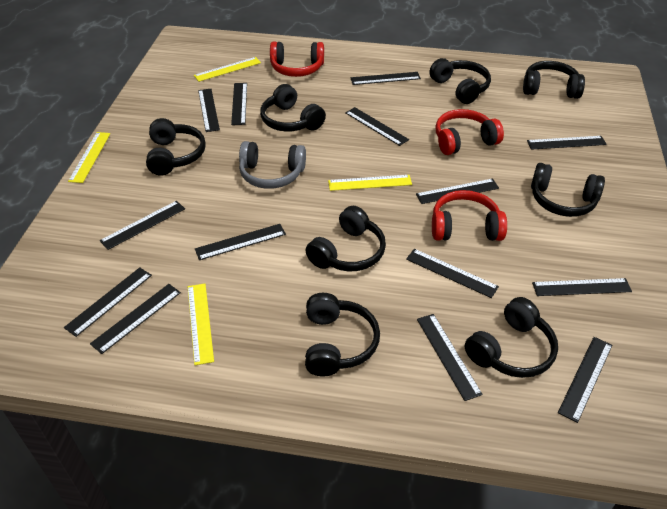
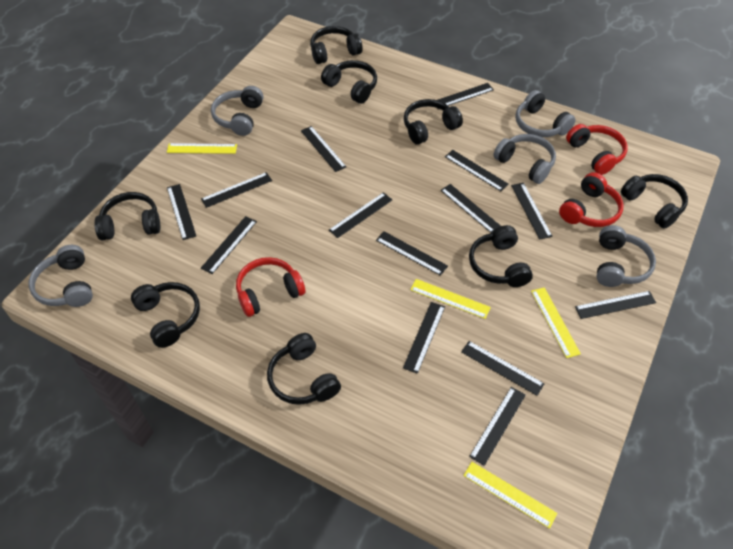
grey headphones: 1 -> 5

